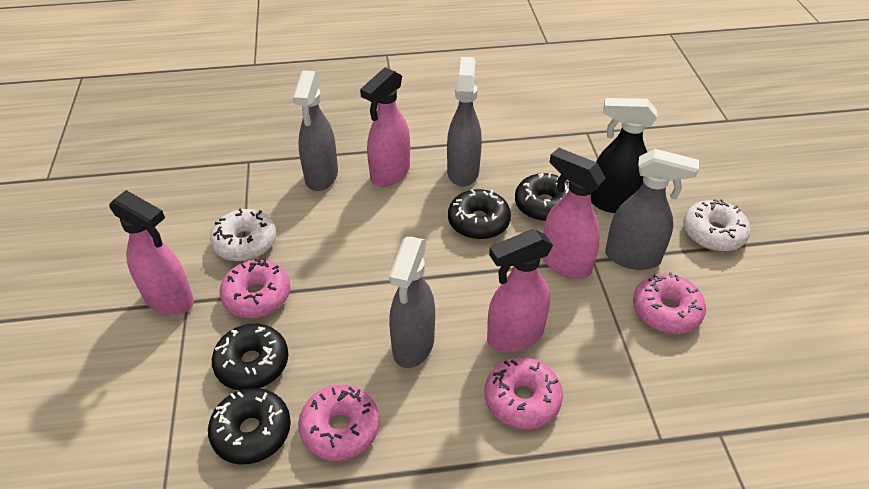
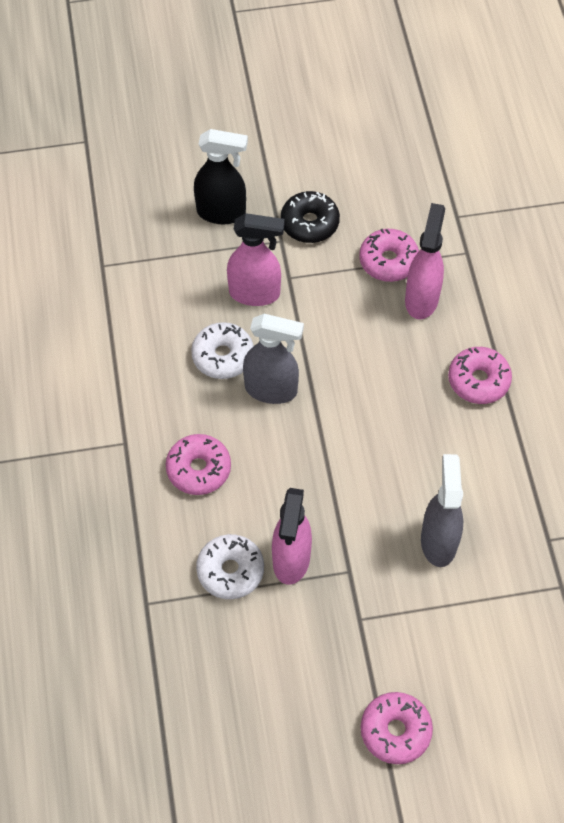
black donut: 4 -> 1
grey spray bottle: 4 -> 2
pink spray bottle: 4 -> 3

